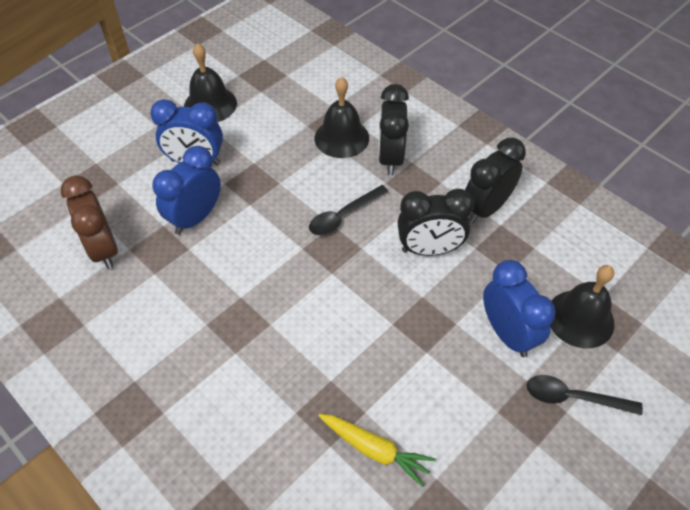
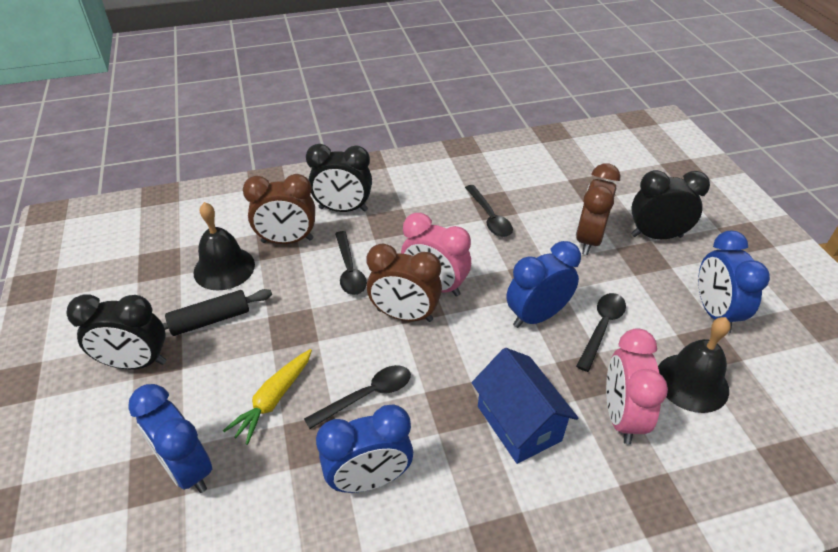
black bell: 3 -> 2
black rolling pin: 0 -> 1
black spoon: 2 -> 4
blue clock: 3 -> 4
blue house: 0 -> 1
brown clock: 1 -> 3
pink clock: 0 -> 2

